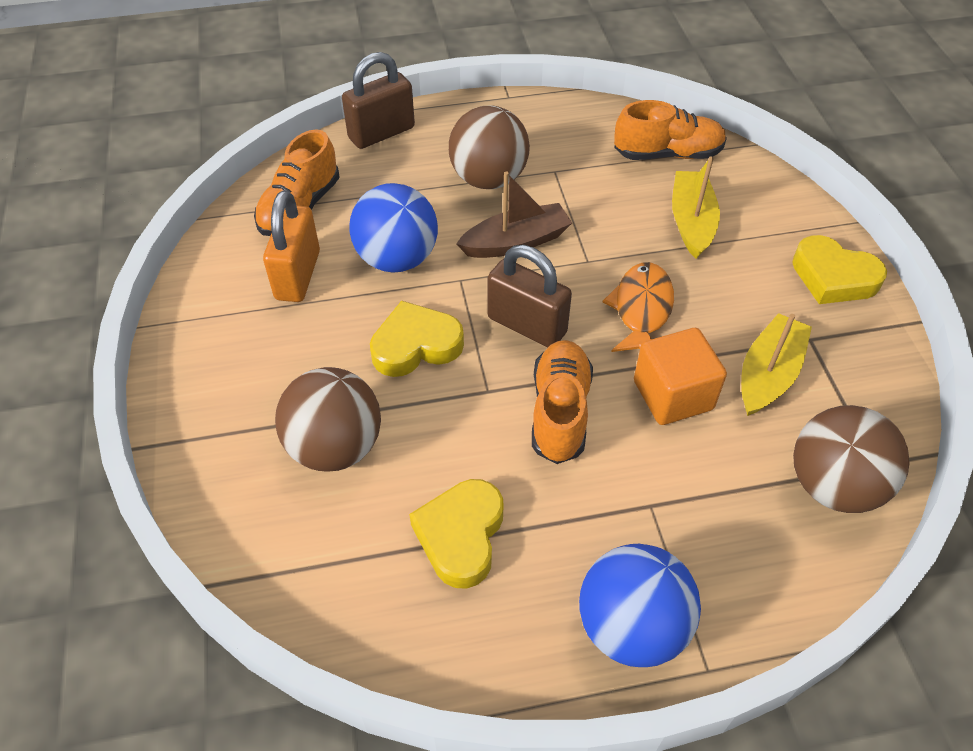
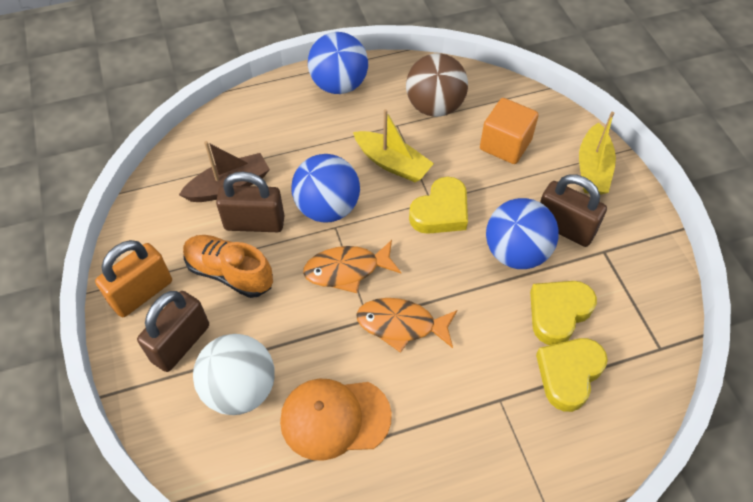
blue ball: 2 -> 3
brown ball: 3 -> 1
brown padlock: 2 -> 3
orange cap: 0 -> 1
orange fish: 1 -> 2
orange shoe: 3 -> 1
white ball: 0 -> 1

